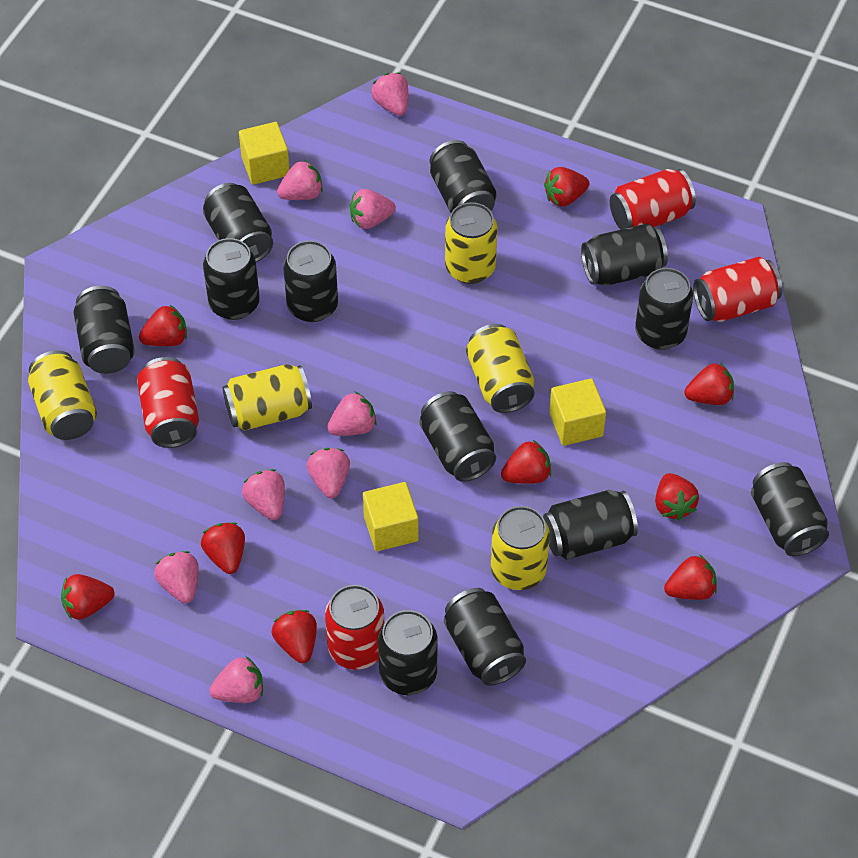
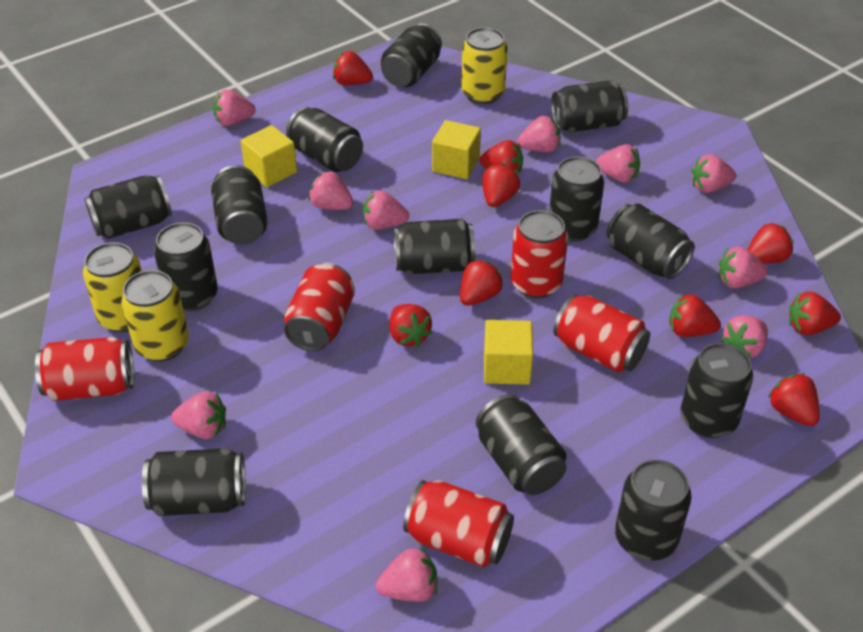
black can: 12 -> 13
pink strawberry: 8 -> 10
red can: 4 -> 5
yellow can: 5 -> 3

